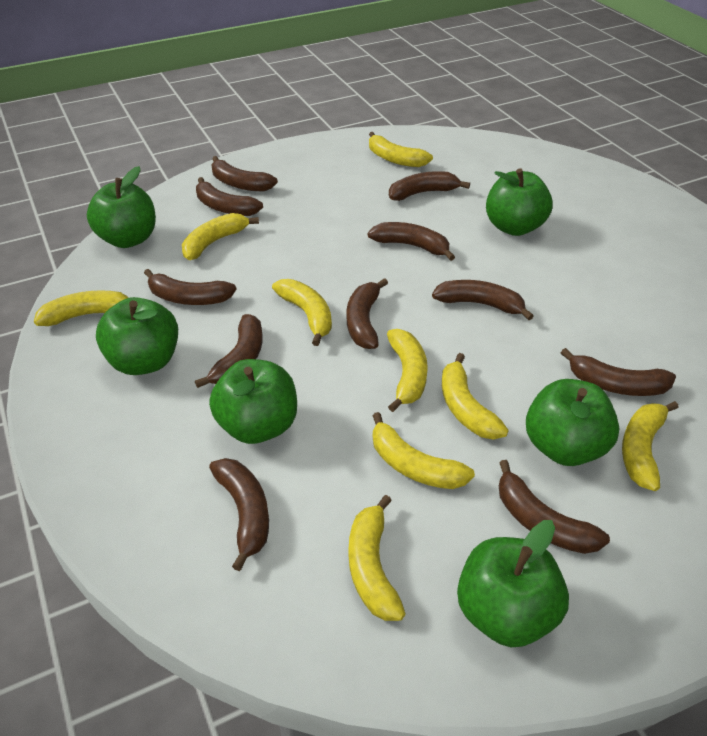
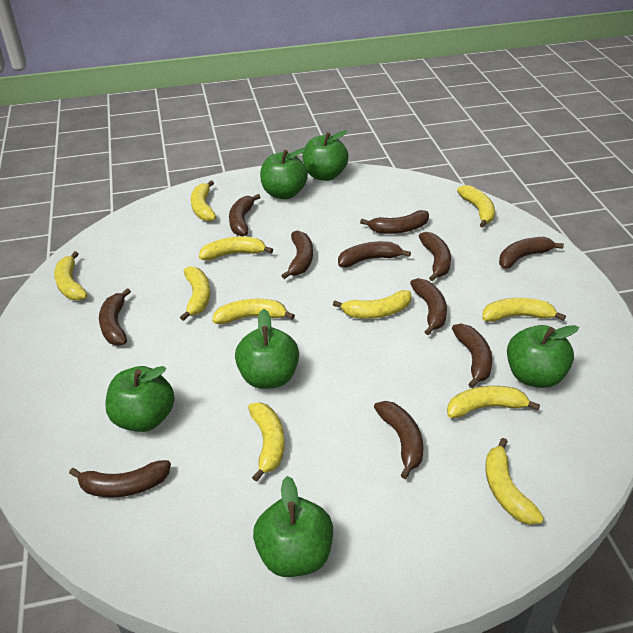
yellow banana: 9 -> 11

